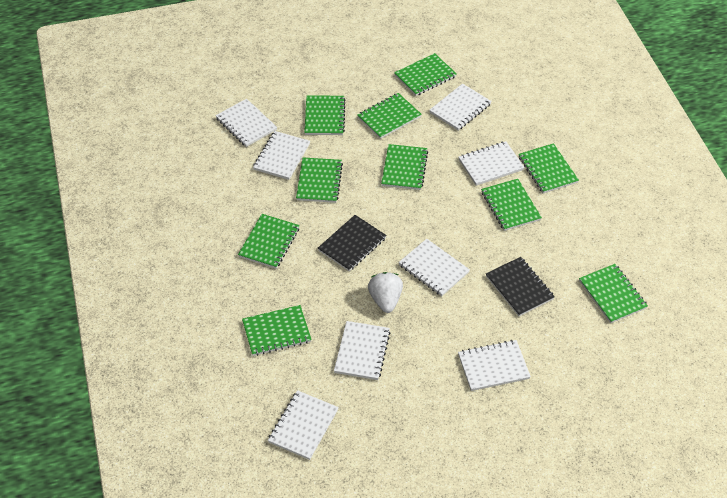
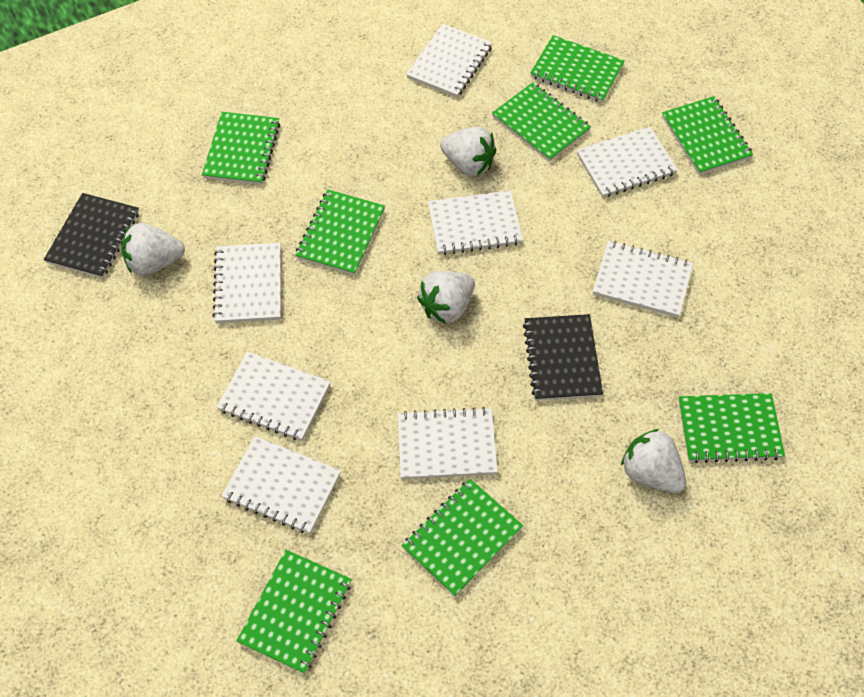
green notebook: 10 -> 8
white strawberry: 1 -> 4

